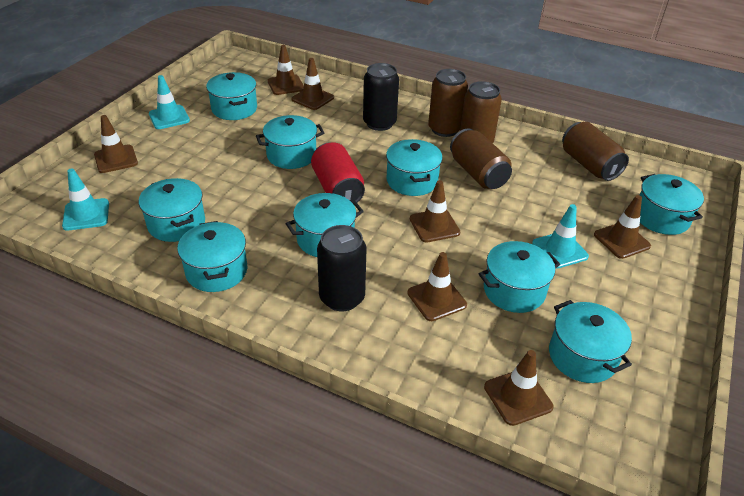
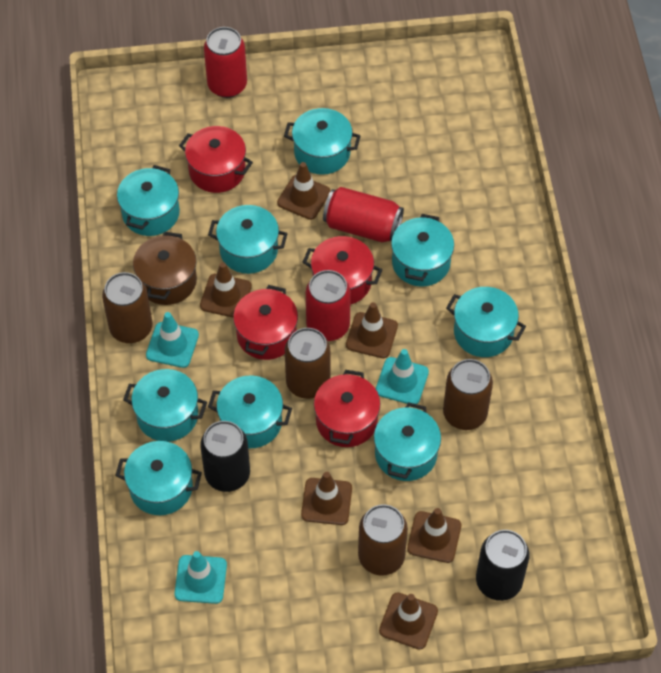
brown pot: 0 -> 1
brown traffic cone: 7 -> 6
red can: 1 -> 3
red pot: 0 -> 4

